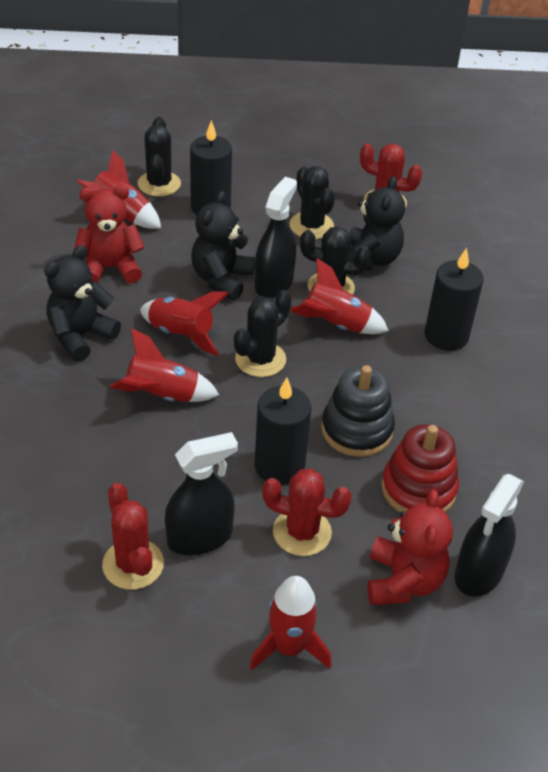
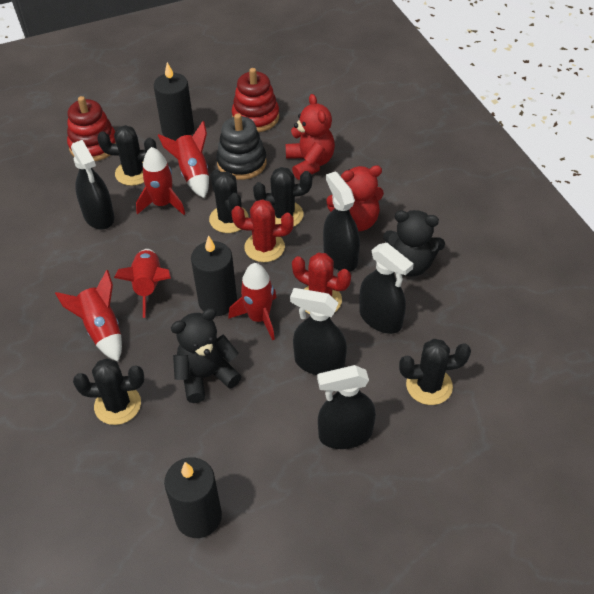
black cactus: 4 -> 5
black spray bottle: 3 -> 5
black teddy bear: 3 -> 2
red cactus: 3 -> 2
red stacking toy: 1 -> 2

